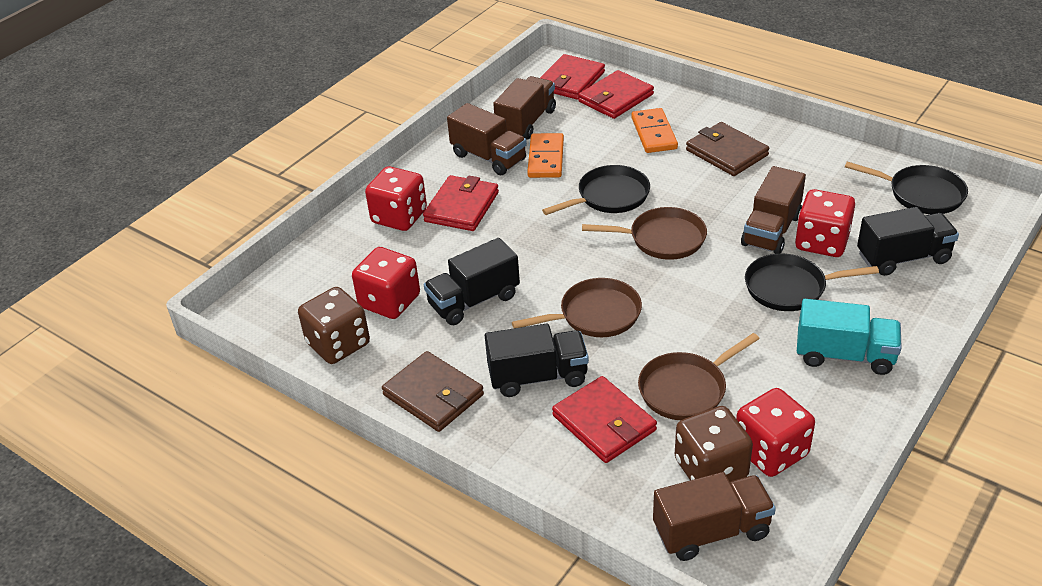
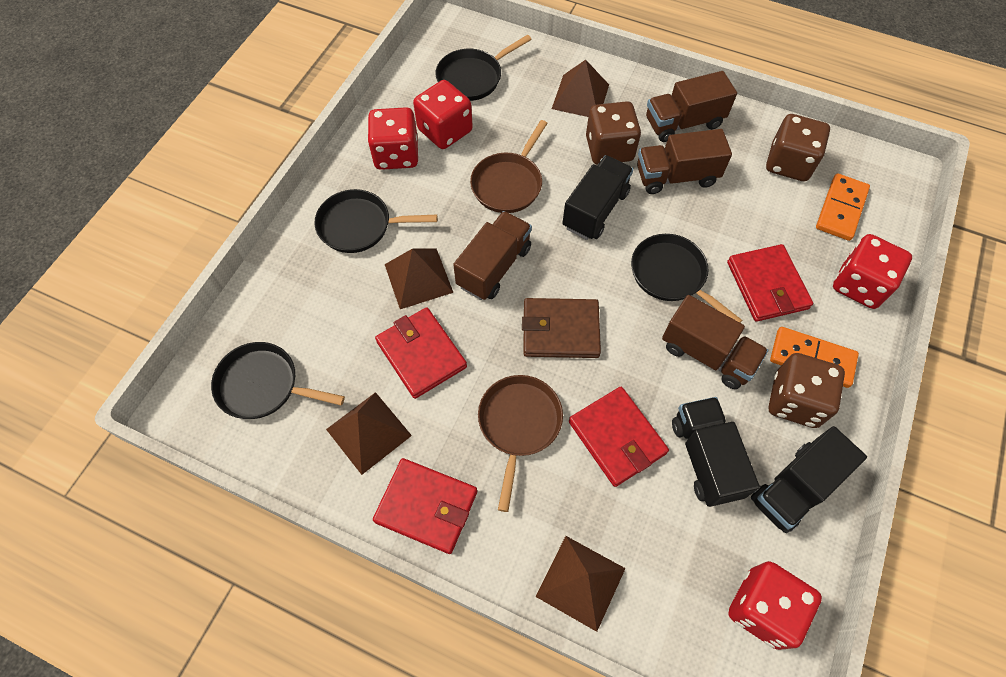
black pan: 3 -> 4
brown dice: 2 -> 3
brown pan: 3 -> 2
brown pyramid: 0 -> 4
brown wallet: 2 -> 1
turquoise truck: 1 -> 0

